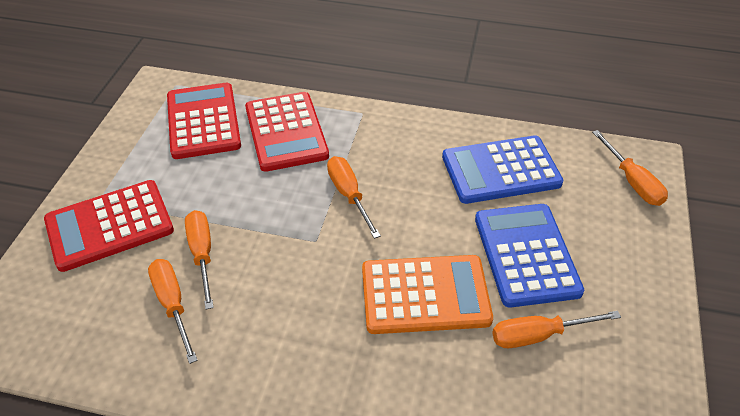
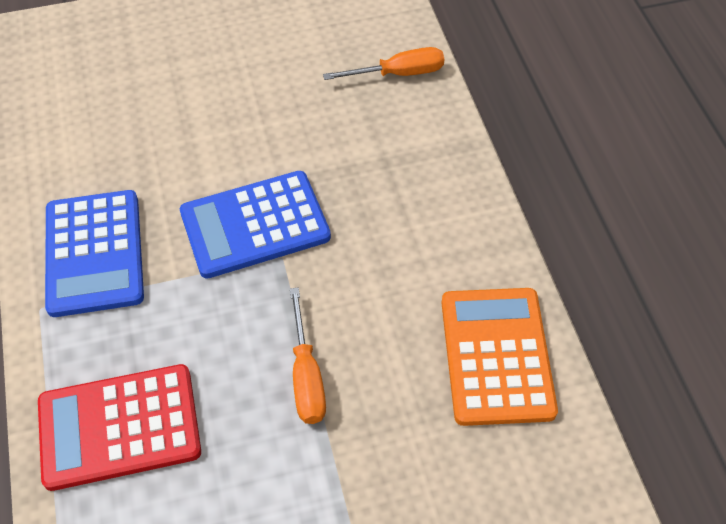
orange screwdriver: 5 -> 2
red calculator: 3 -> 1

